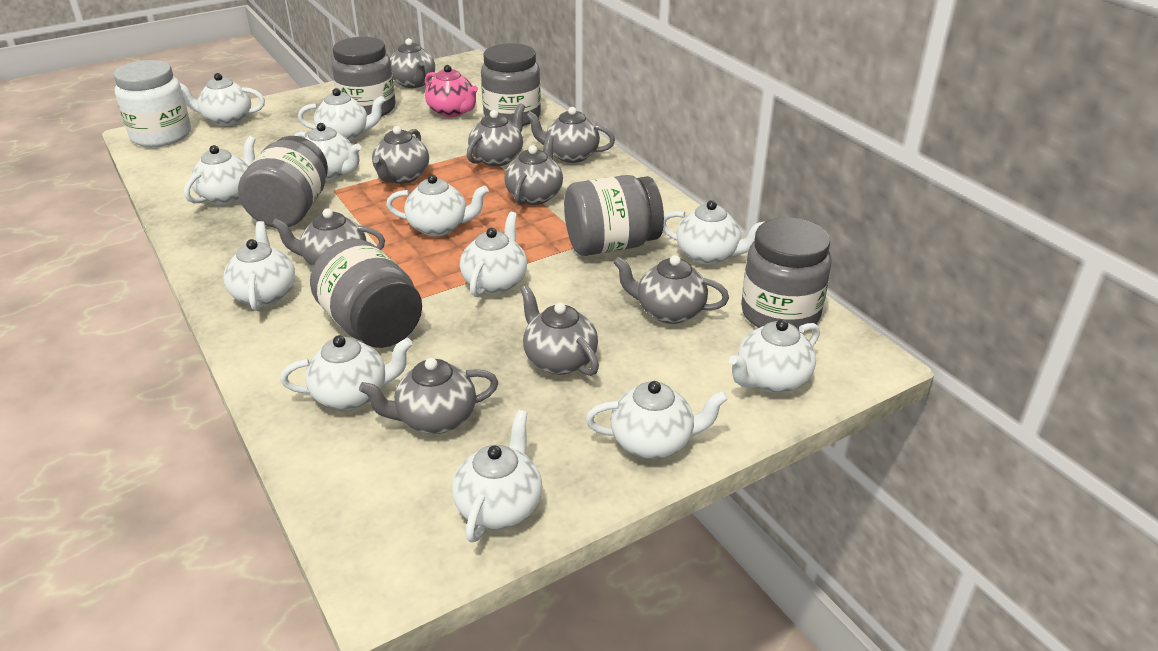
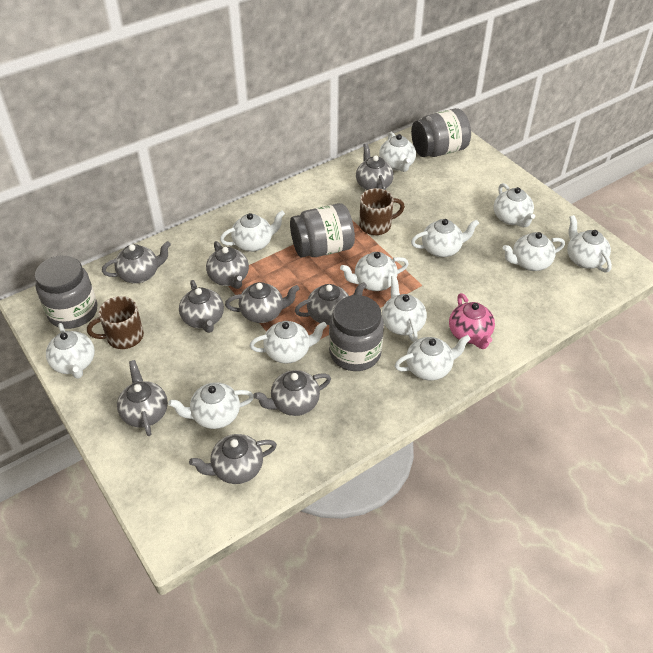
brown mug: 0 -> 2
grey jar: 6 -> 4
white jar: 1 -> 0

